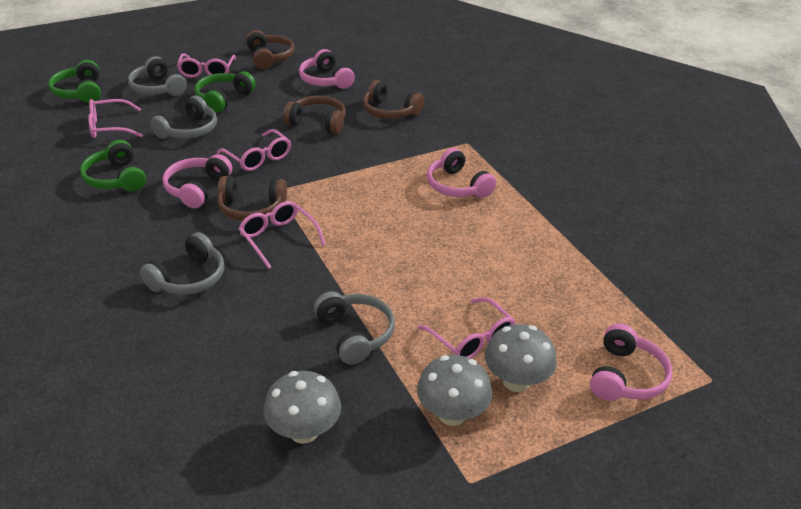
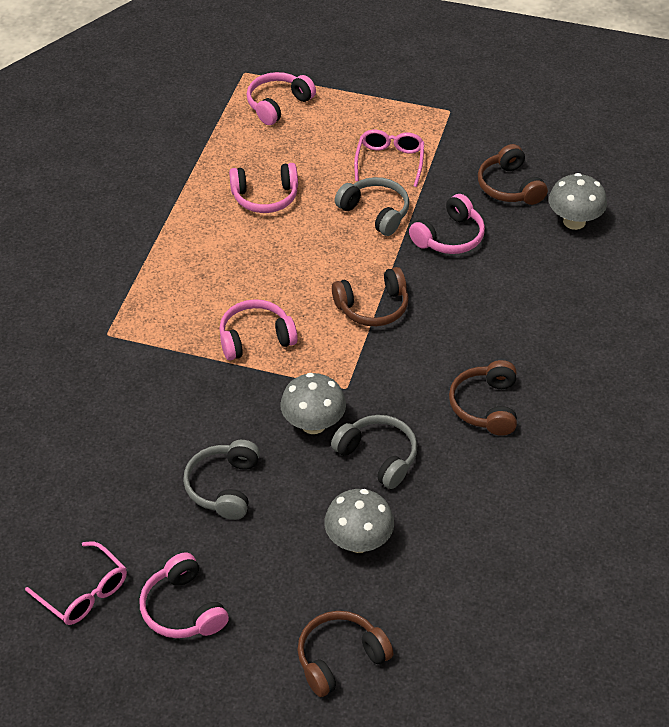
green headphones: 3 -> 0
grey headphones: 4 -> 3
pink glasses: 5 -> 2
pink headphones: 4 -> 5

